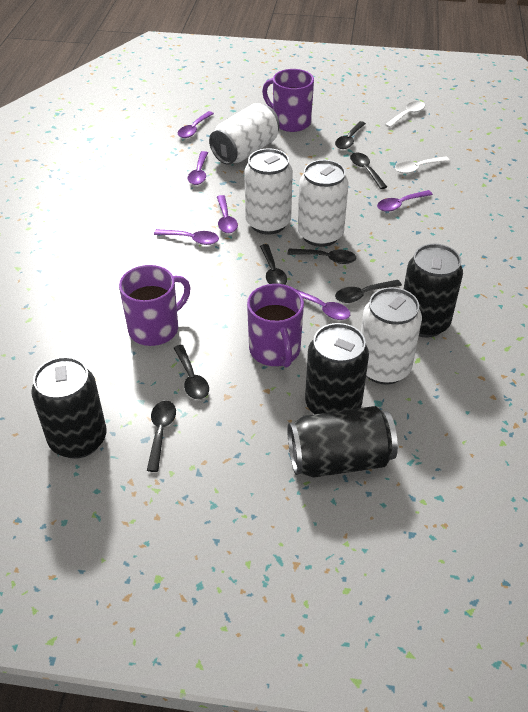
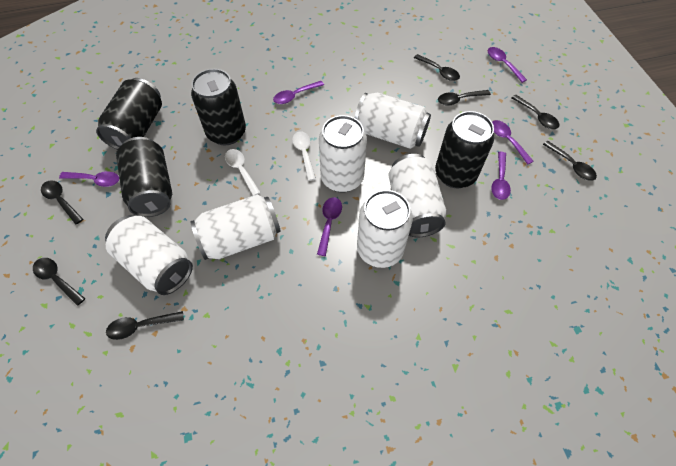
purple mug: 3 -> 0
white can: 4 -> 6

